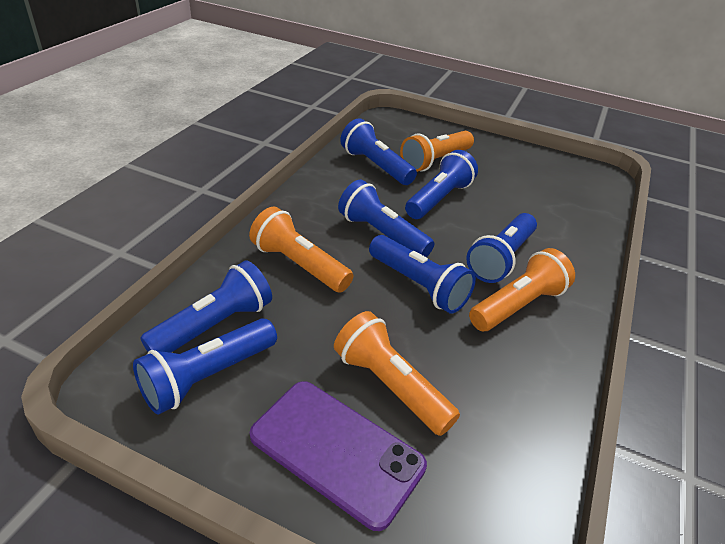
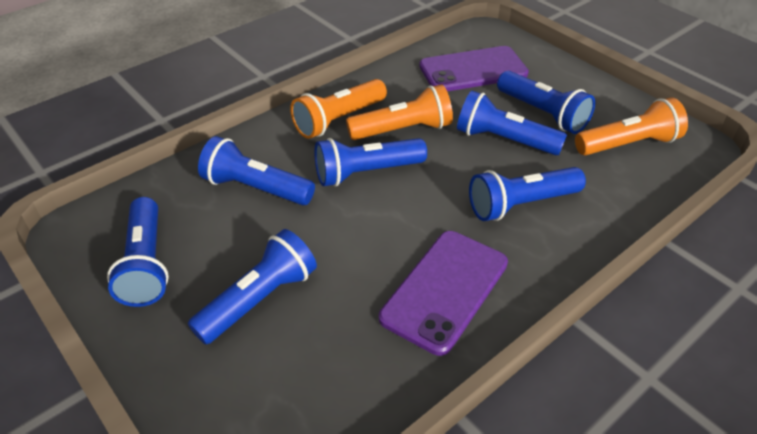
orange flashlight: 4 -> 3
purple phone: 1 -> 2

